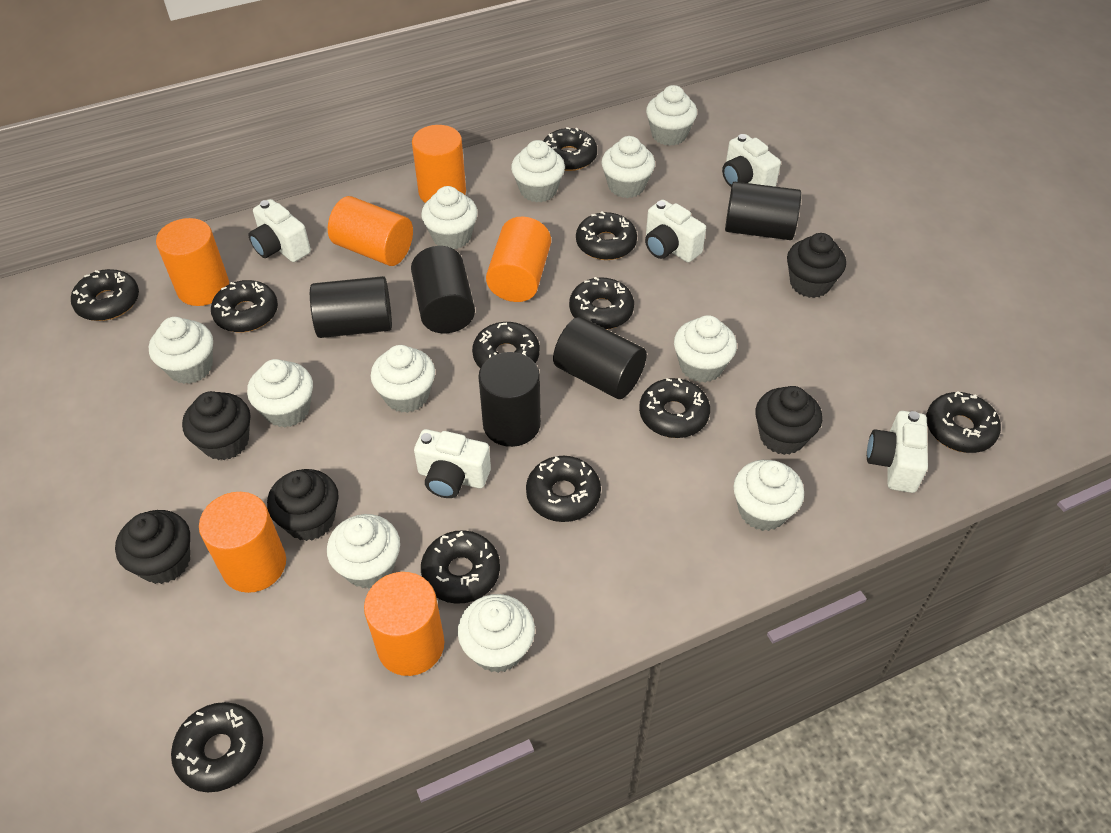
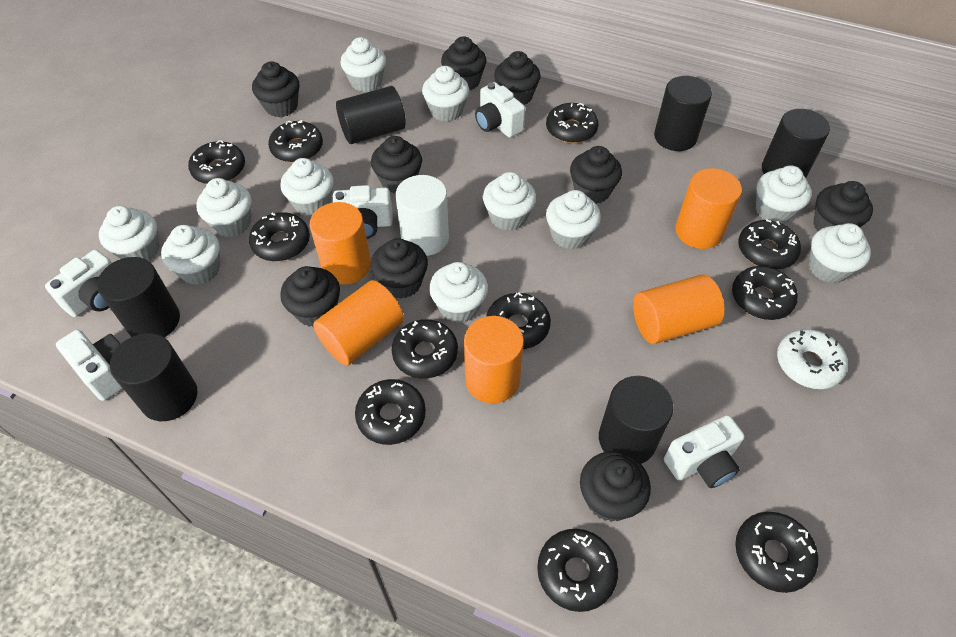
black cupcake: 5 -> 9
black cylinder: 5 -> 6
orange cylinder: 6 -> 5
white cylinder: 0 -> 1
white donut: 0 -> 1

